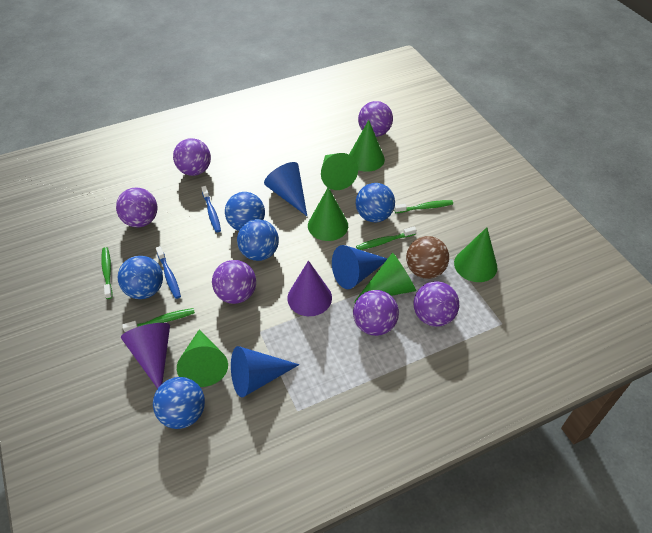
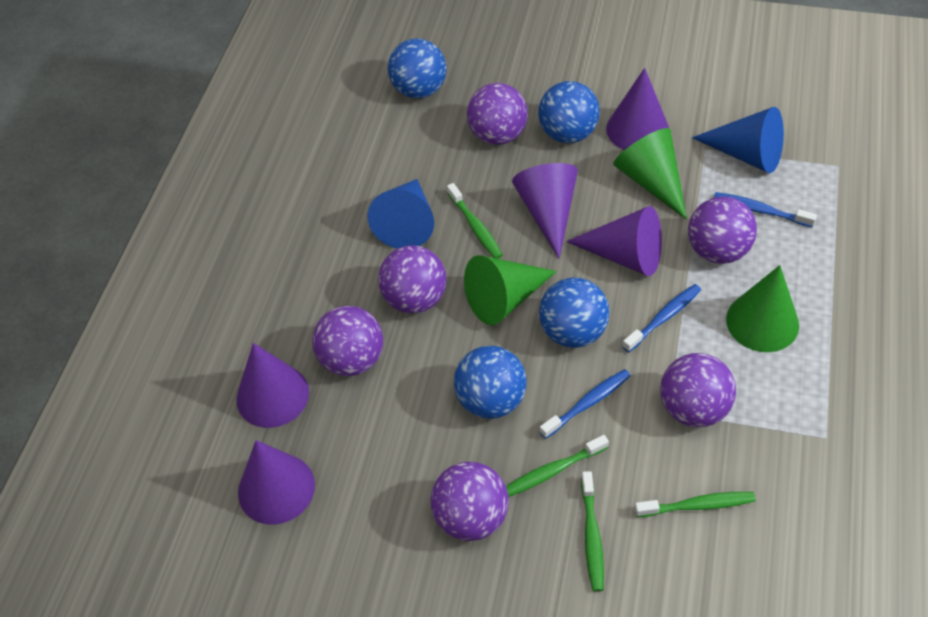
blue ball: 5 -> 4
blue cone: 3 -> 2
blue toothbrush: 2 -> 3
brown ball: 1 -> 0
green cone: 6 -> 3
purple cone: 2 -> 5

